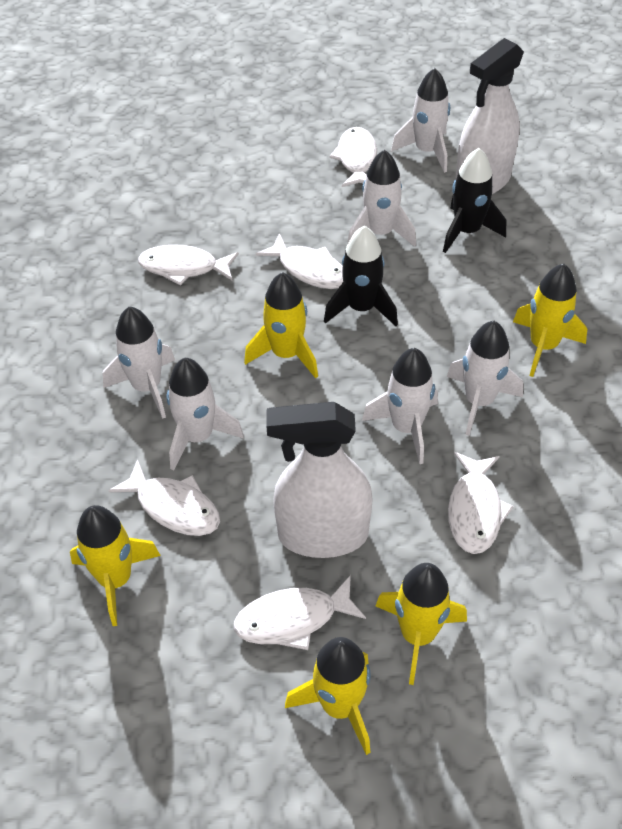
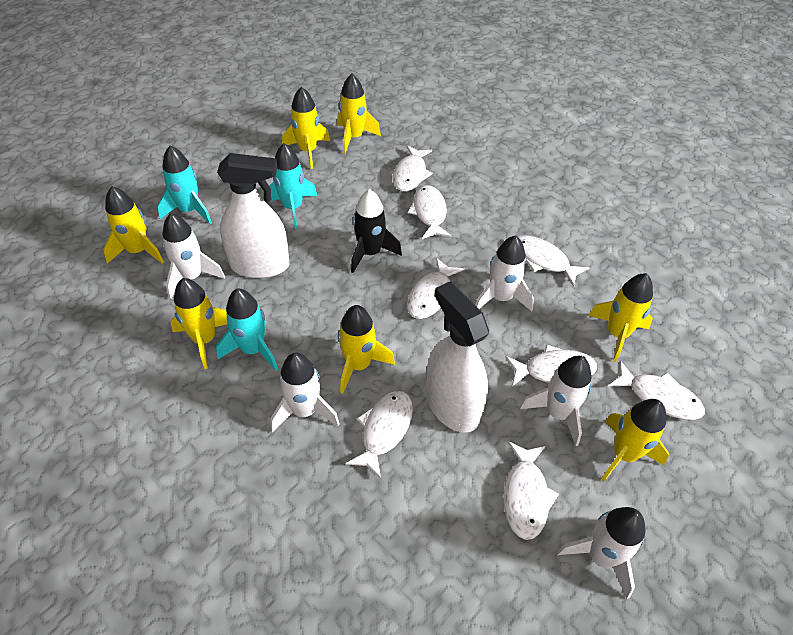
black rocket: 2 -> 1
turquoise rocket: 0 -> 3
white fish: 6 -> 8
white rocket: 6 -> 5
yellow rocket: 5 -> 7

